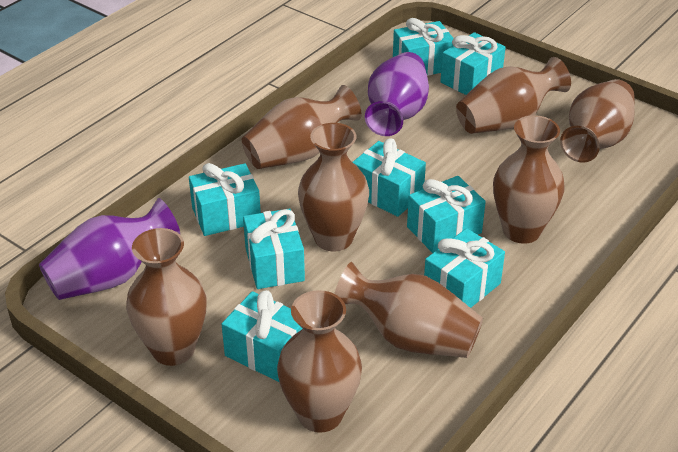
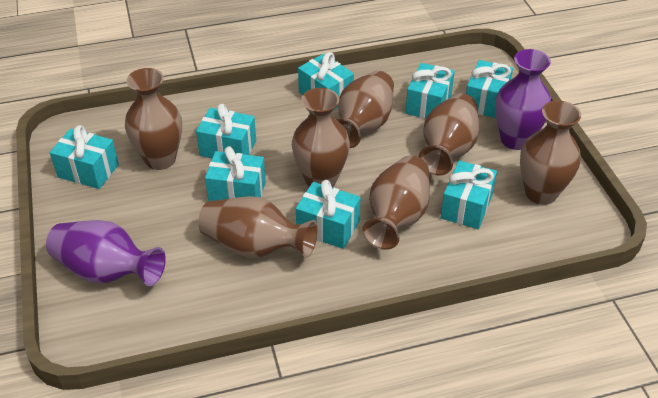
brown vase: 8 -> 7

